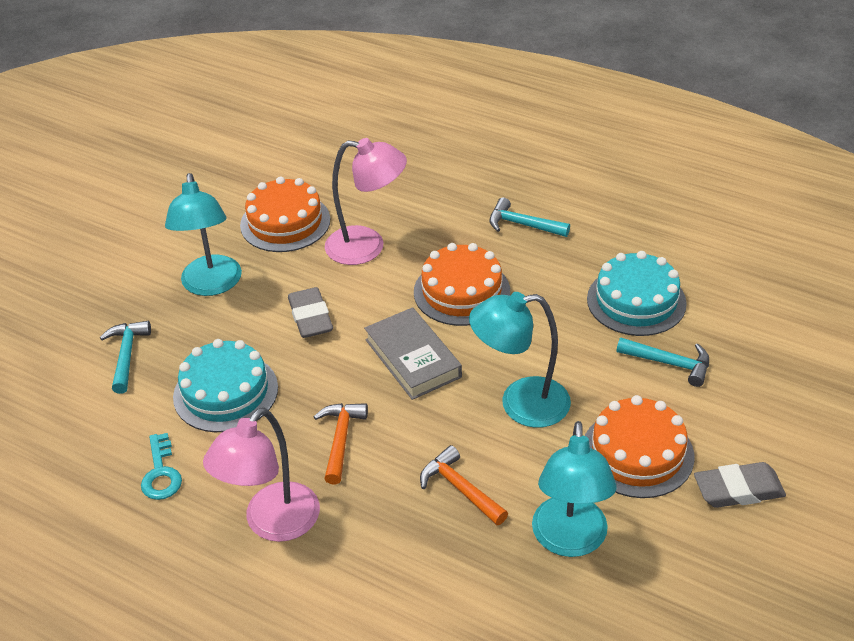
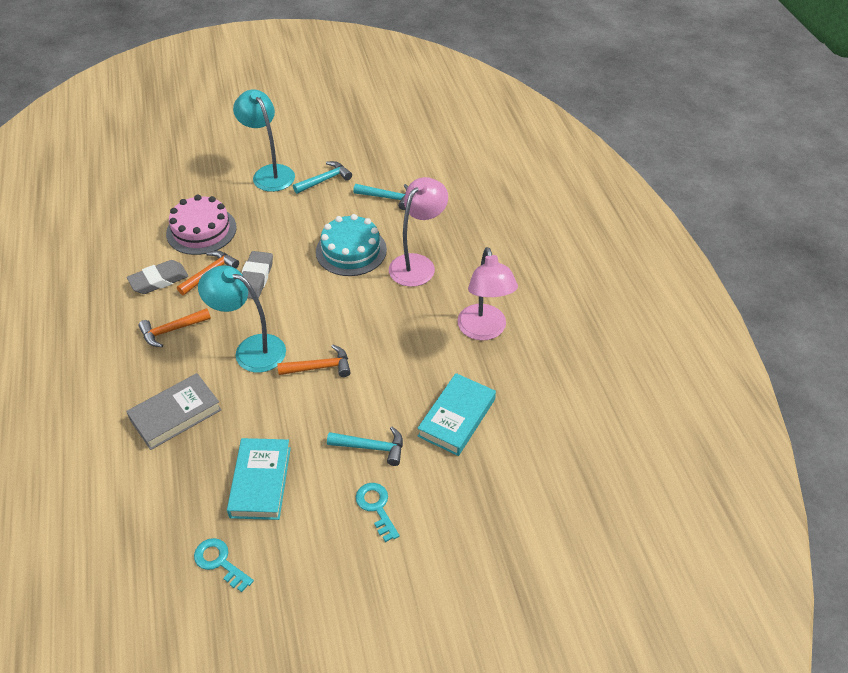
orange cake: 3 -> 0
orange hammer: 2 -> 3
pink cake: 0 -> 1
turquoise book: 0 -> 2
turquoise cake: 2 -> 1
turquoise key: 1 -> 2
turquoise lamp: 3 -> 2

